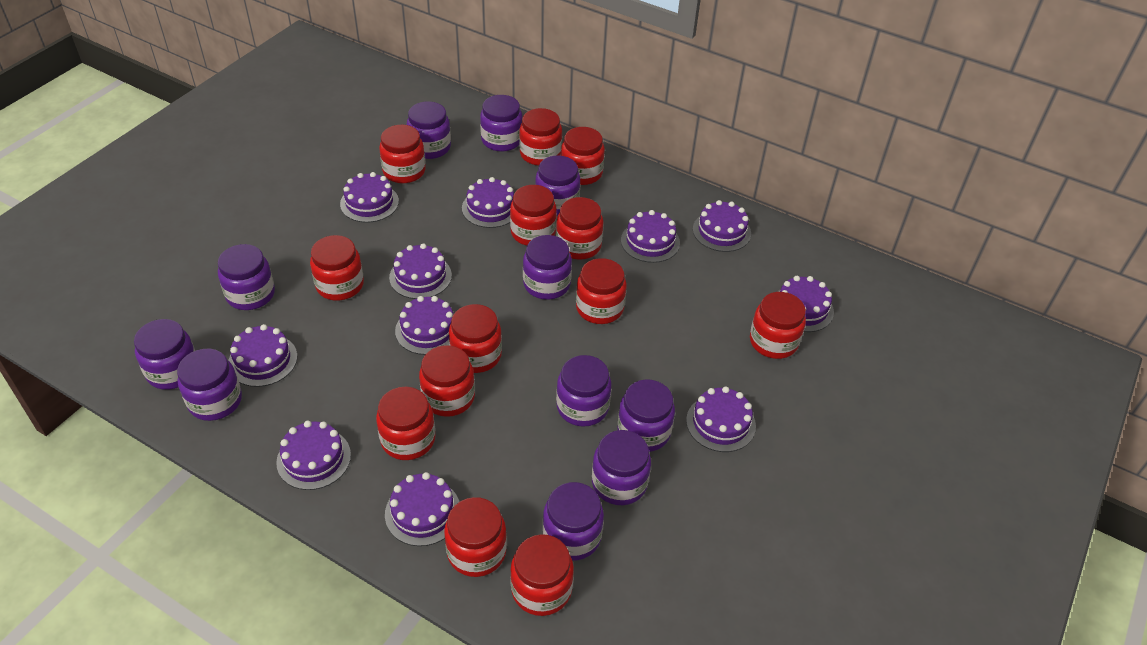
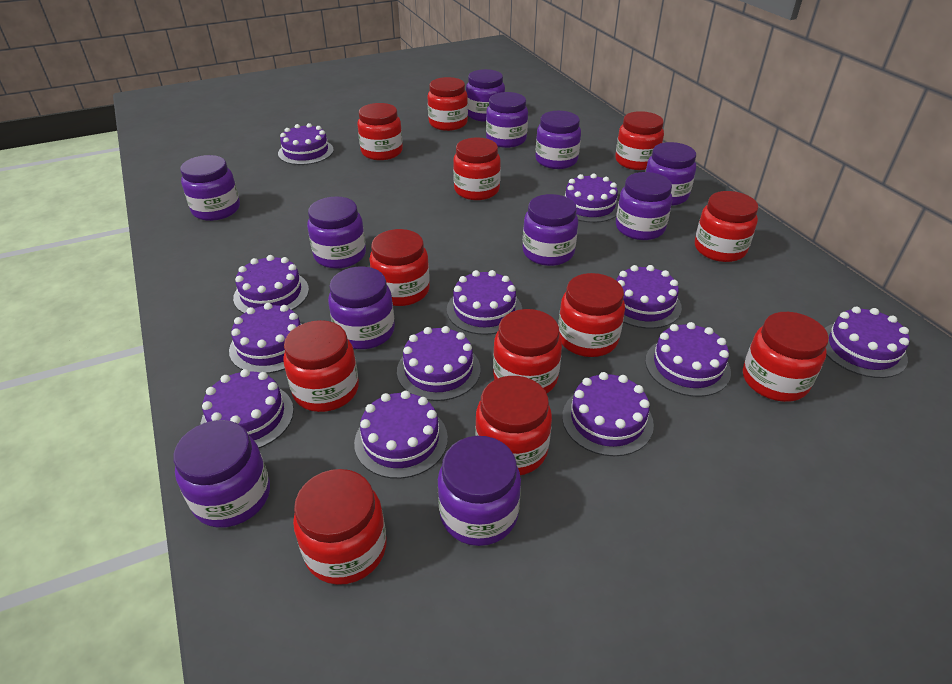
purple cake: 11 -> 12
red jar: 13 -> 12

